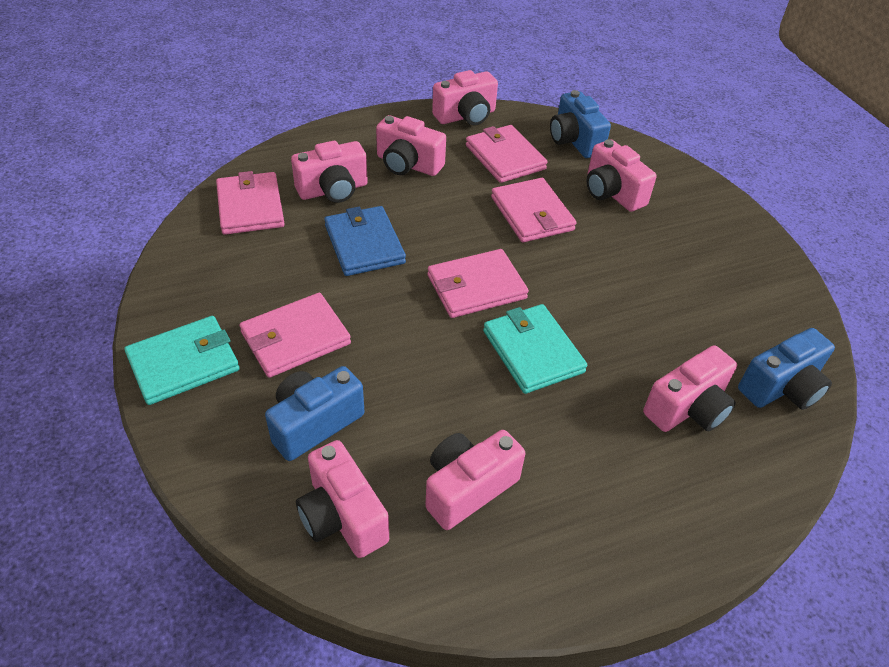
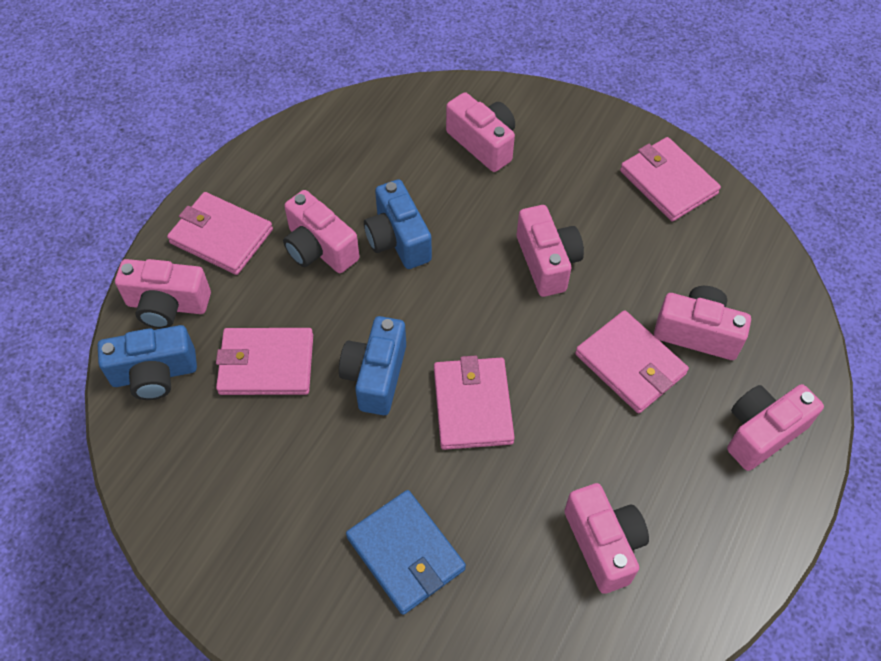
turquoise wallet: 2 -> 0

